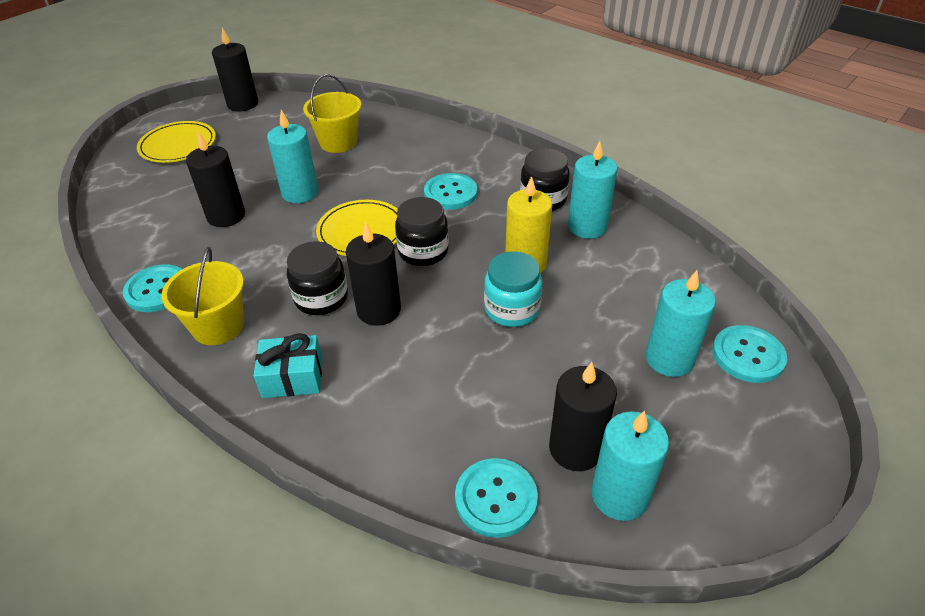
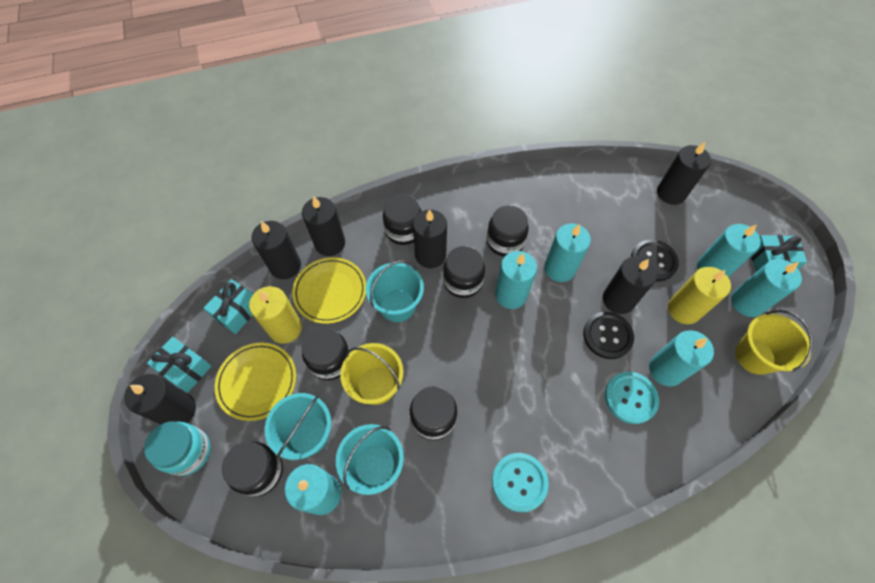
black button: 0 -> 2
black candle: 4 -> 6
black jar: 3 -> 6
turquoise bucket: 0 -> 3
turquoise button: 4 -> 2
turquoise candle: 4 -> 6
turquoise gift: 1 -> 3
yellow candle: 1 -> 2

